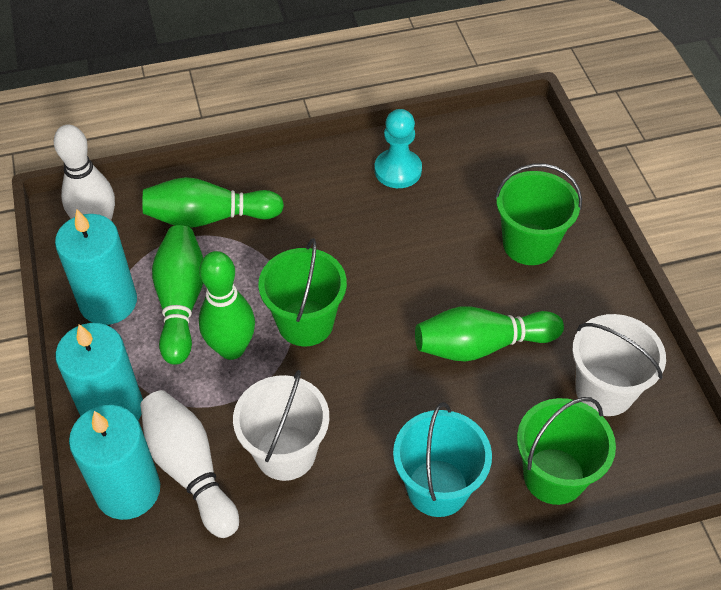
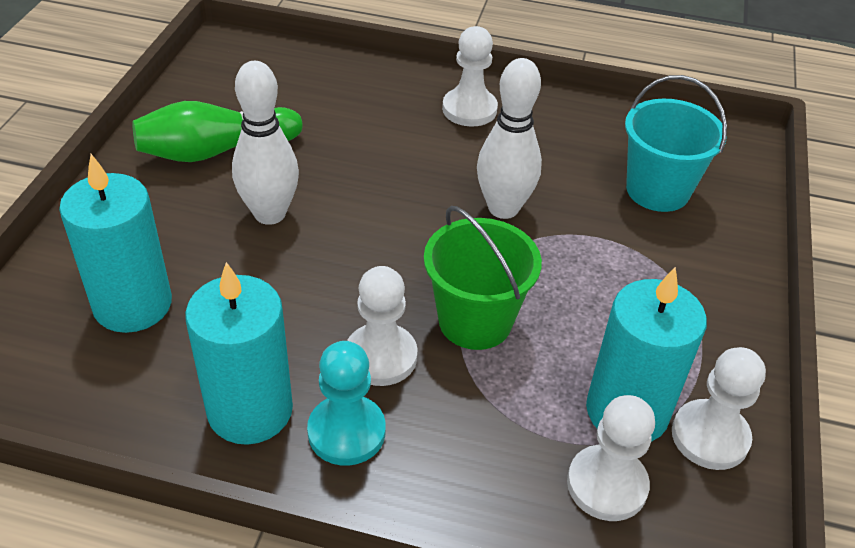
green bowling pin: 4 -> 1
green bucket: 3 -> 1
white bucket: 2 -> 0
white pawn: 0 -> 4

